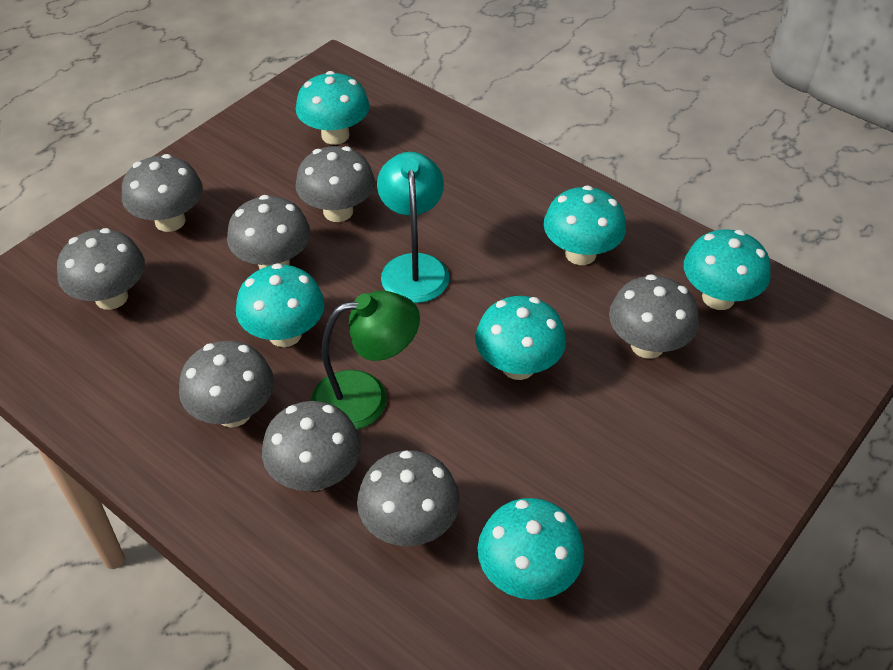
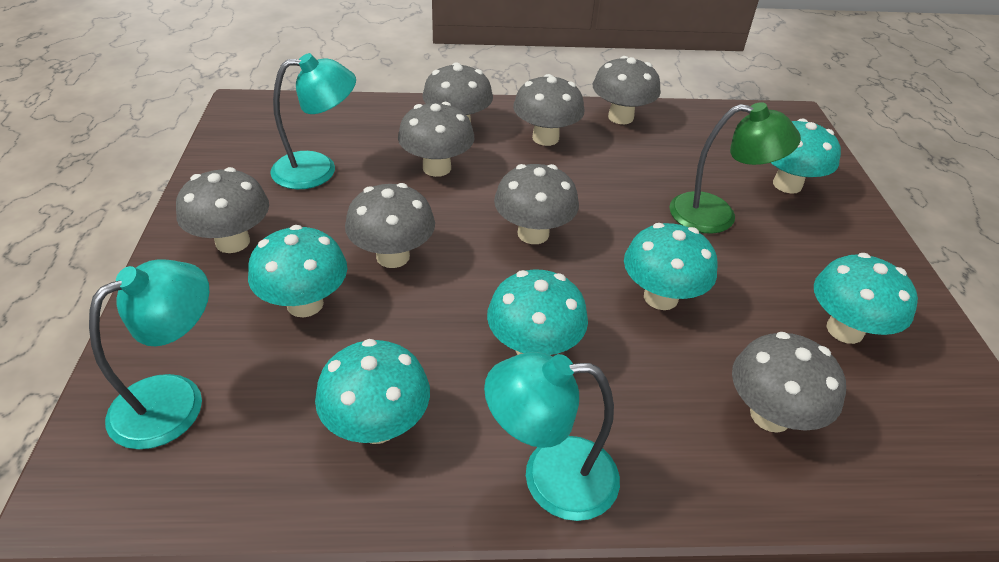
turquoise lamp: 1 -> 3

